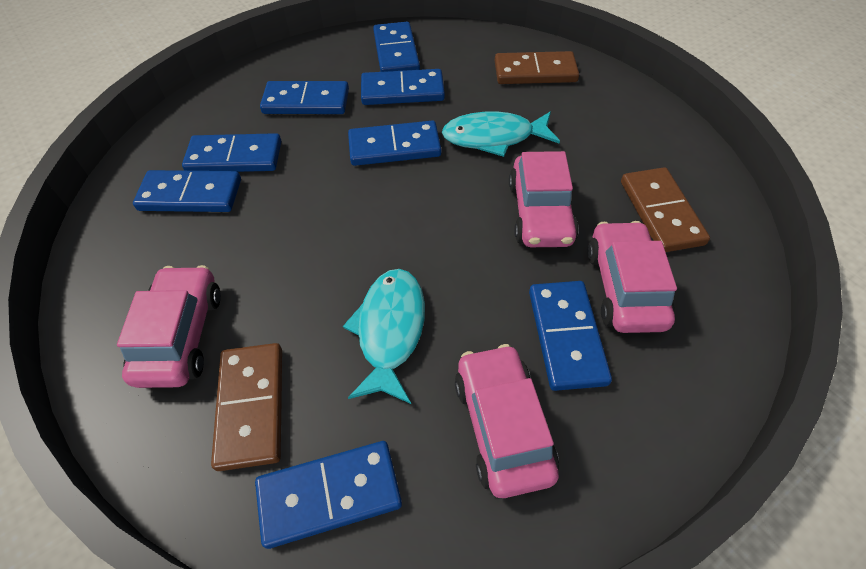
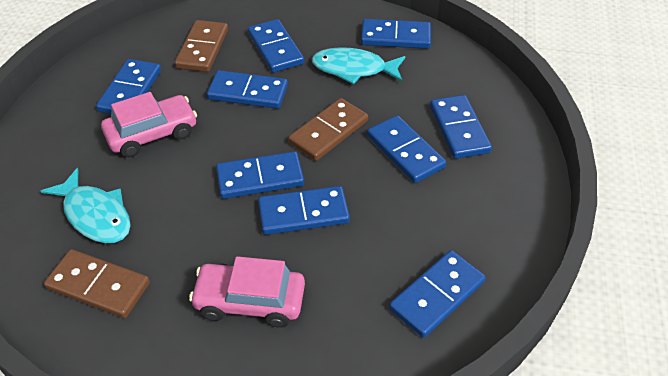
blue domino: 8 -> 9
pink car: 4 -> 2

